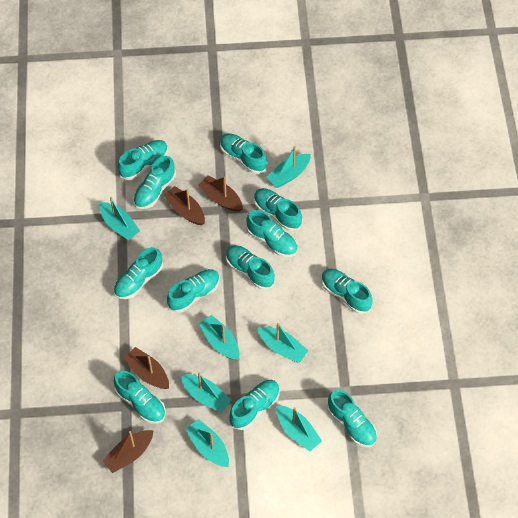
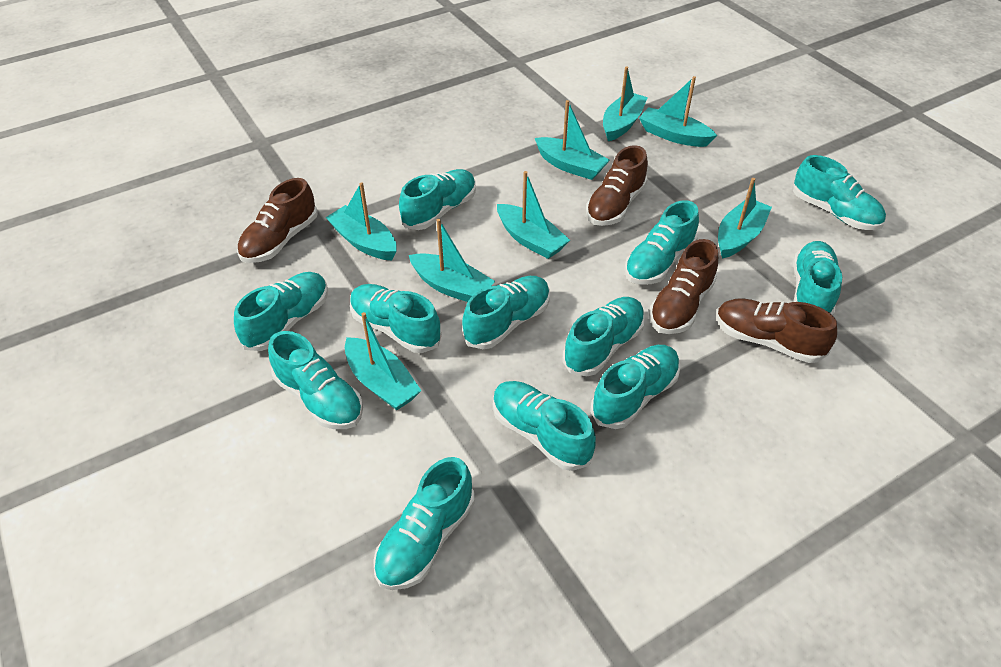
brown boat: 4 -> 0
brown shoe: 0 -> 4
turquoise boat: 7 -> 8

